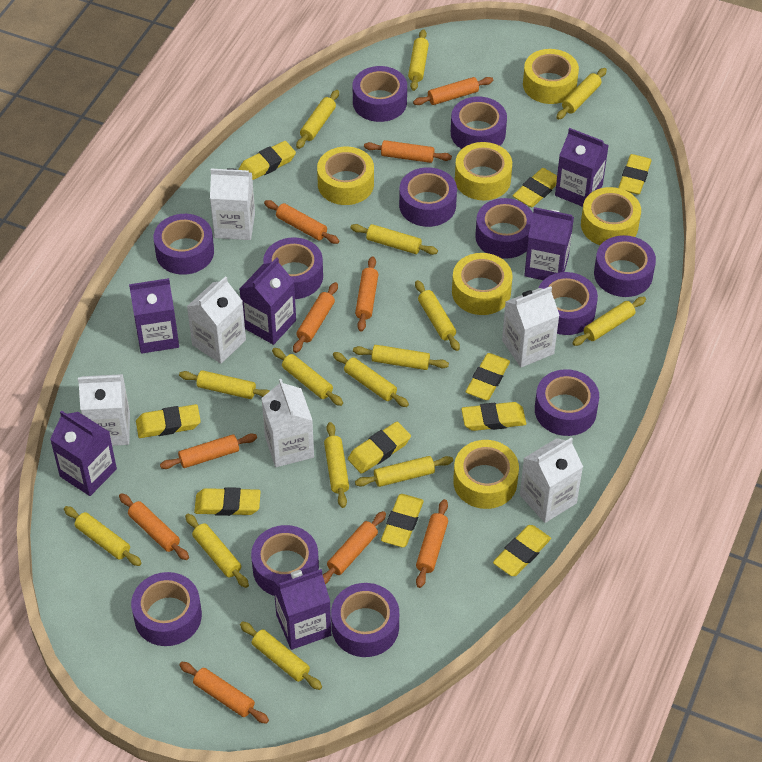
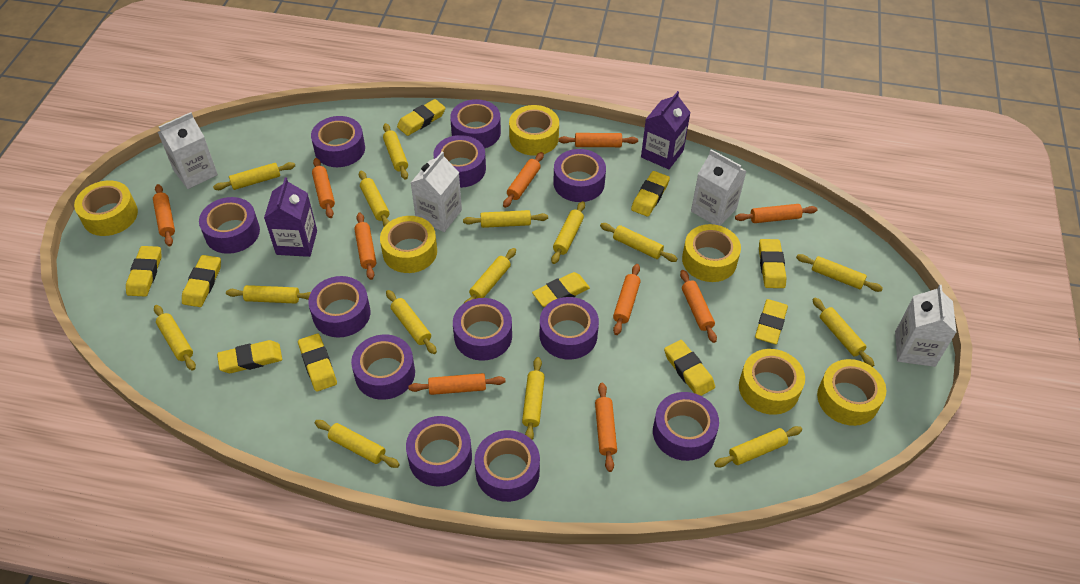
purple carton: 6 -> 2
white carton: 6 -> 4

